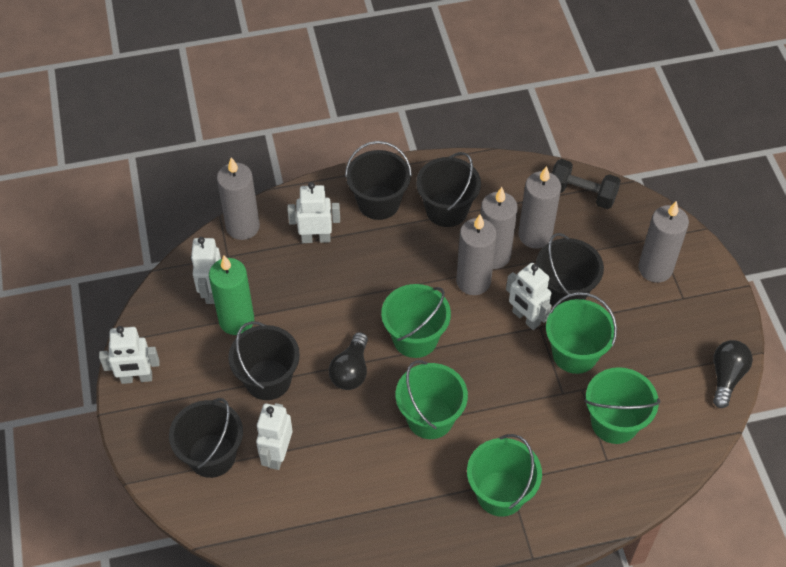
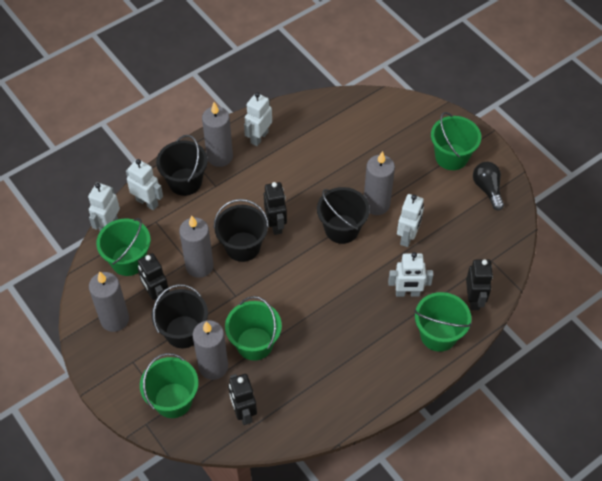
black bucket: 5 -> 4
black dumbbell: 1 -> 0
black light bulb: 2 -> 1
black robot: 0 -> 4
green candle: 1 -> 0

